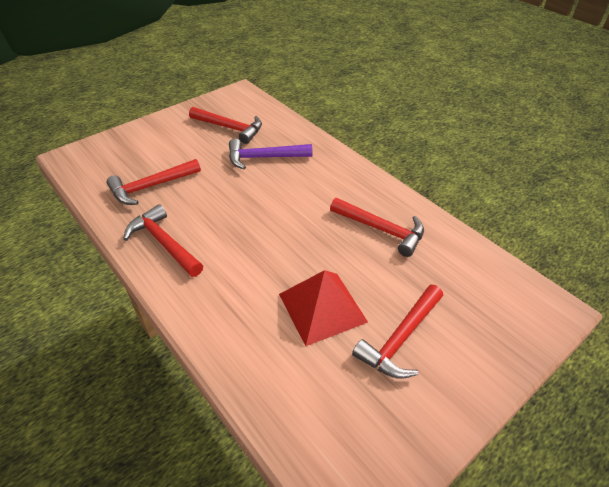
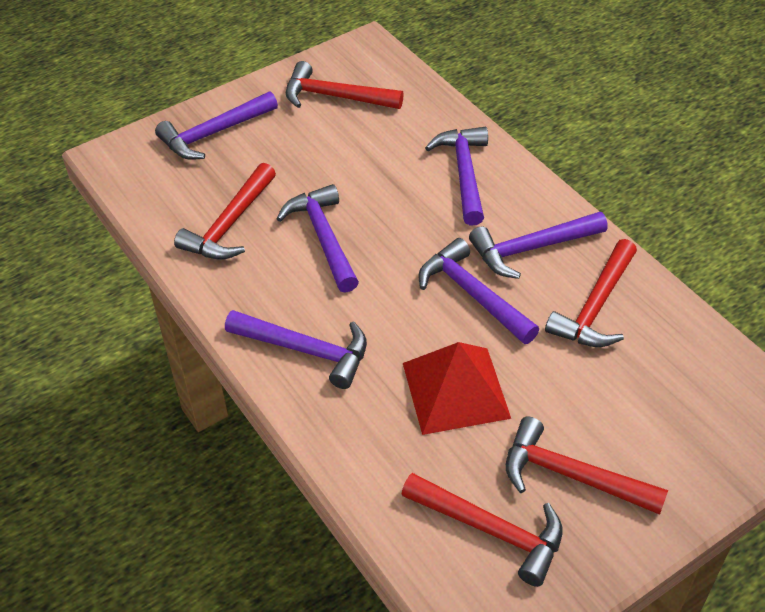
purple hammer: 1 -> 6

